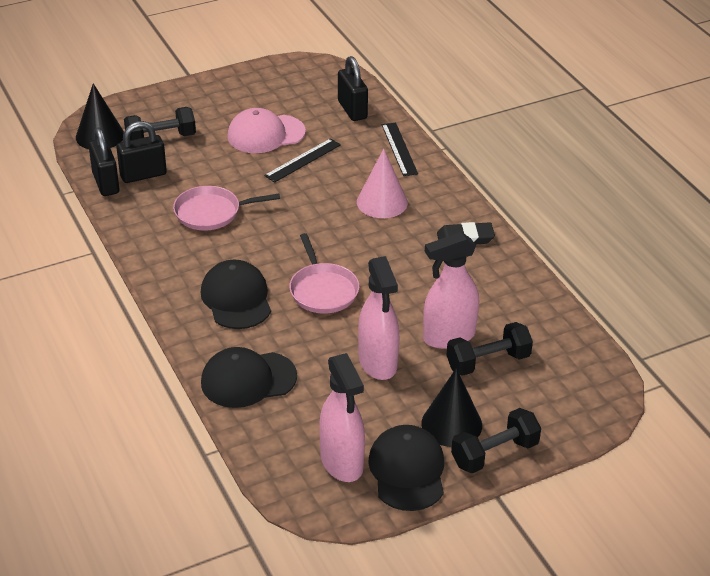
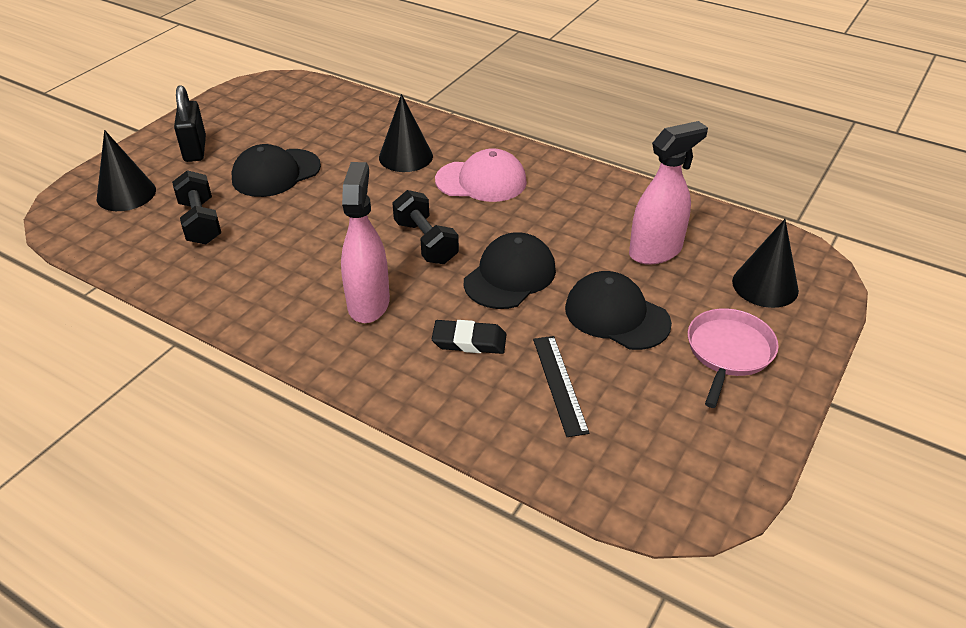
black cone: 2 -> 3
black dumbbell: 3 -> 2
black padlock: 3 -> 1
black ruler: 2 -> 1
pink cone: 1 -> 0
pink pan: 2 -> 1
pink spray bottle: 3 -> 2

